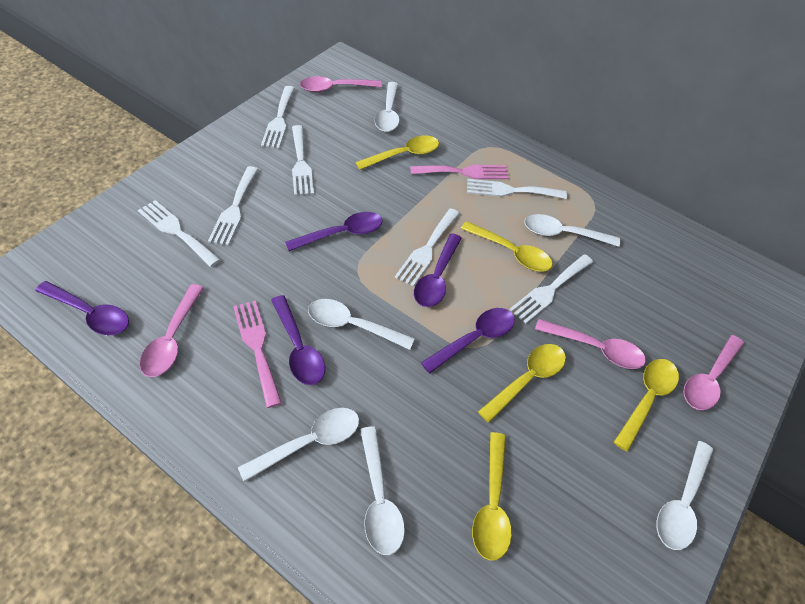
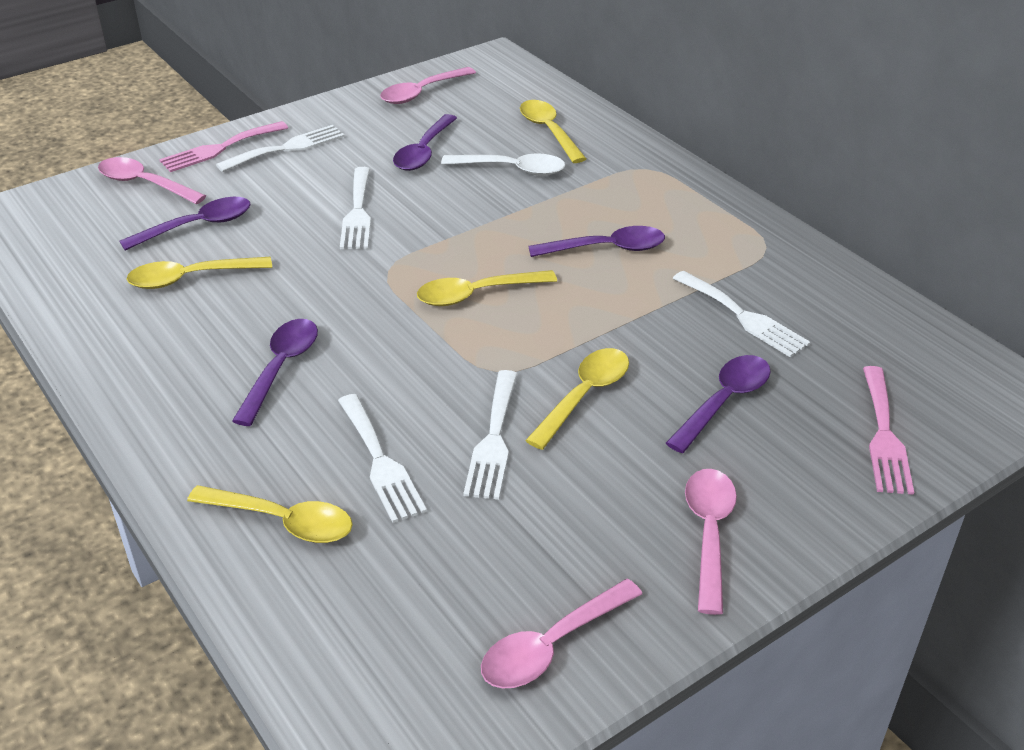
white fork: 7 -> 5
white spoon: 6 -> 1

